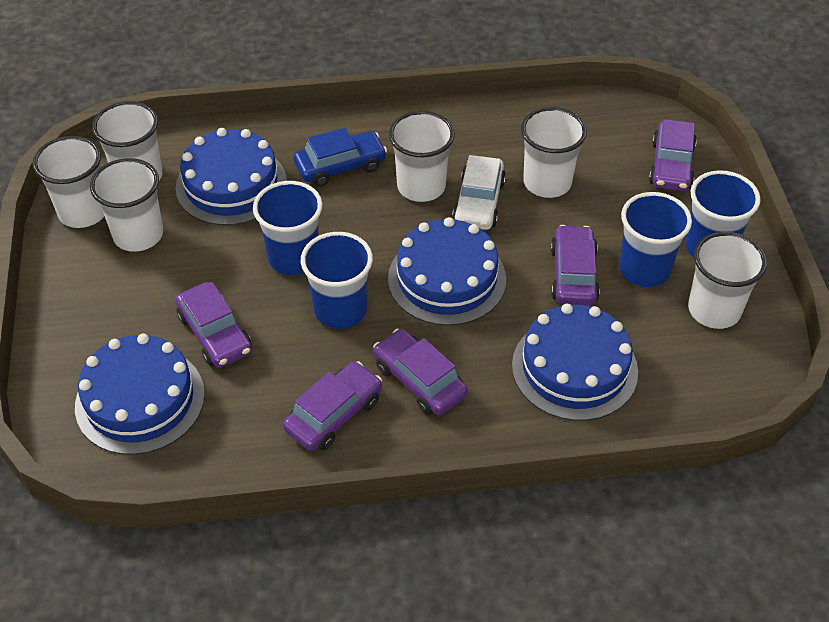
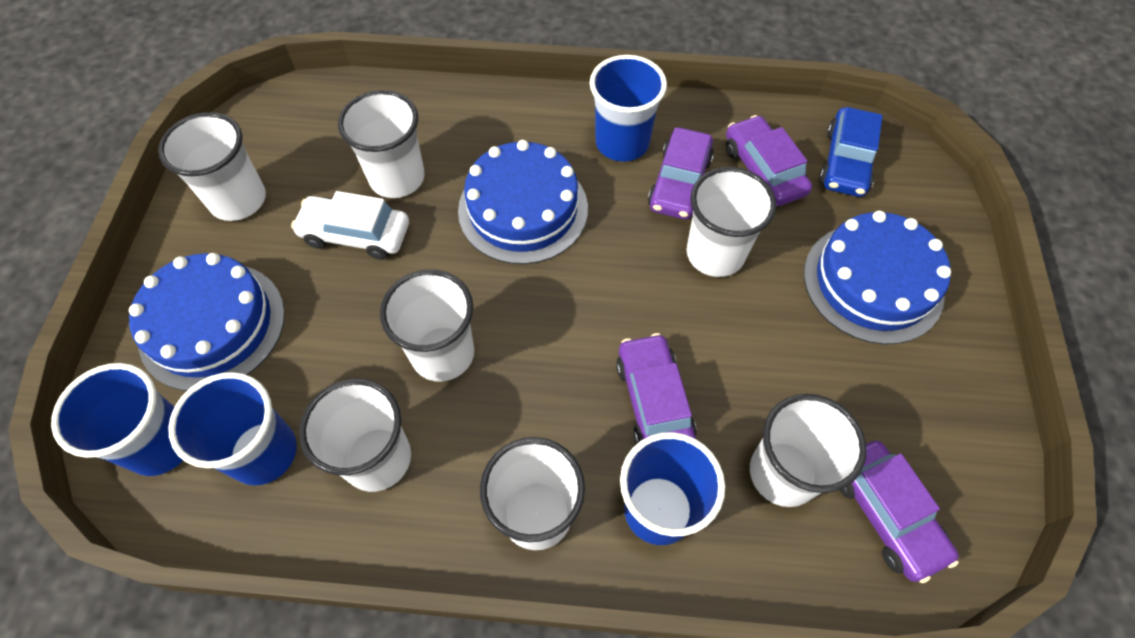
blue cake: 4 -> 3
purple car: 5 -> 4
white cup: 6 -> 7

